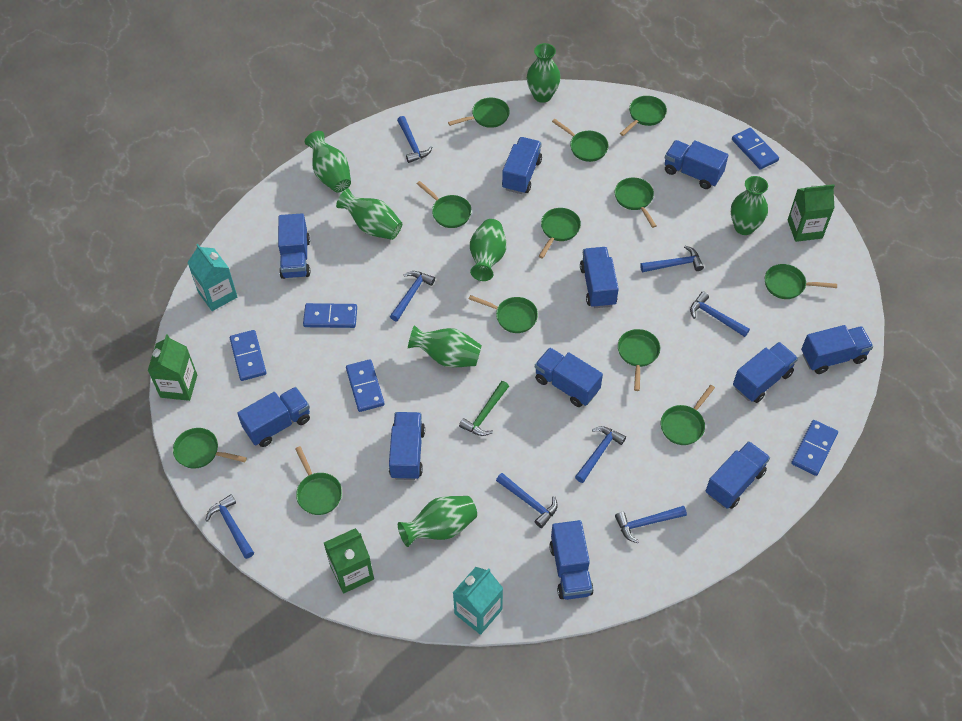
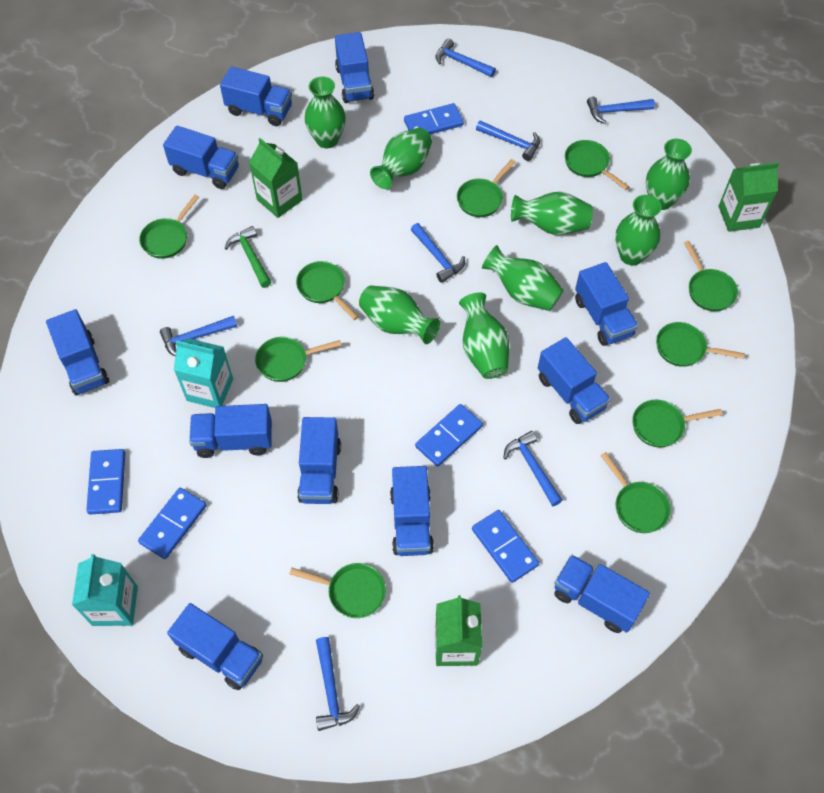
blue hammer: 8 -> 7
green pan: 12 -> 10
green vase: 7 -> 8

